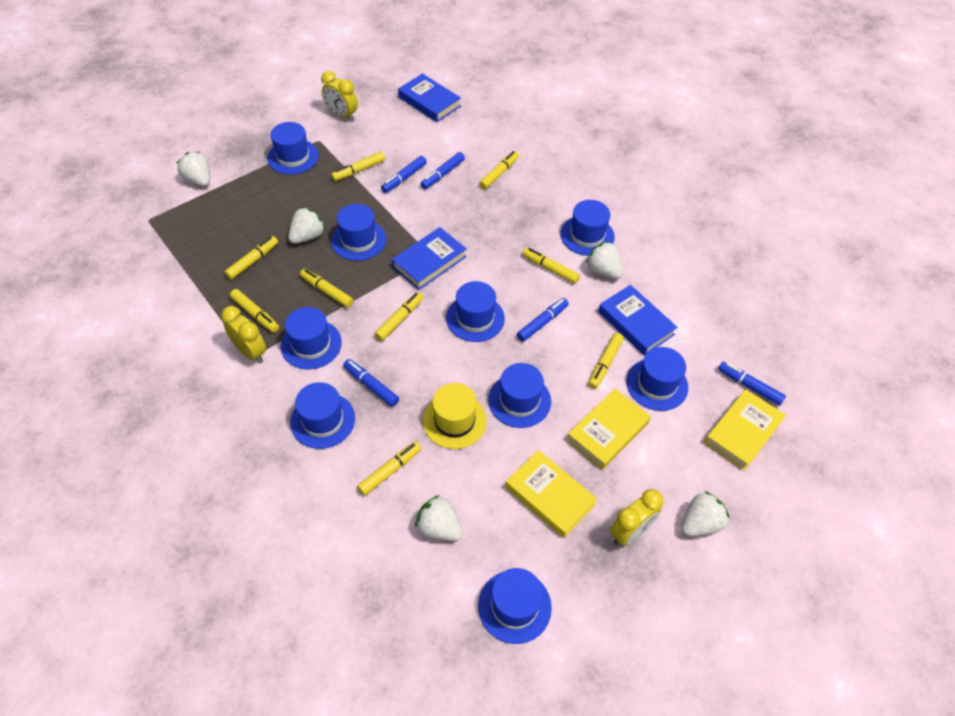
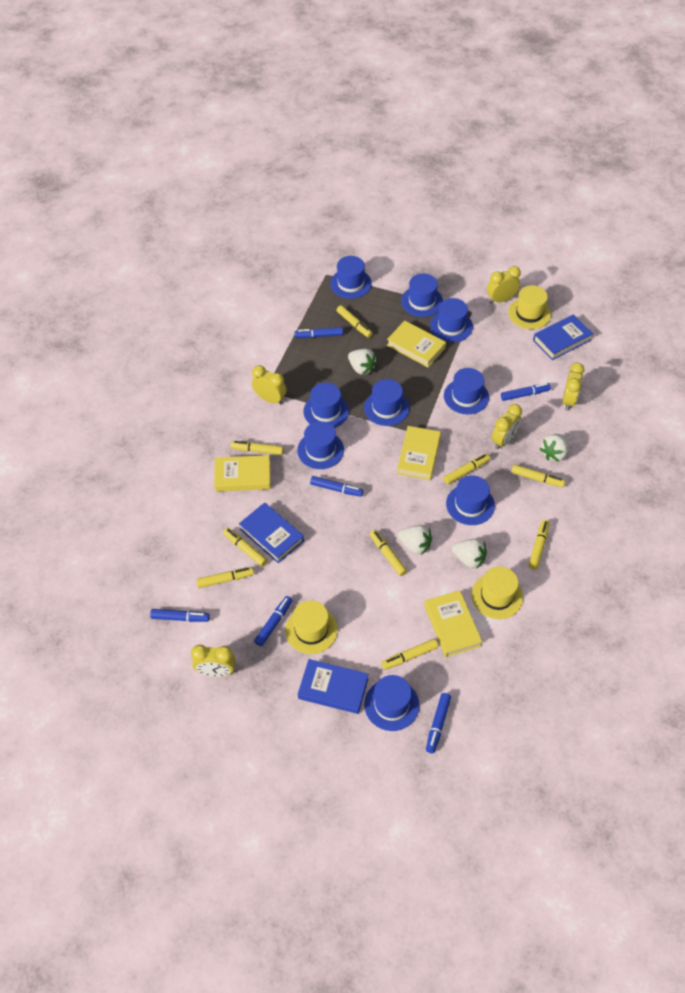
blue marker: 5 -> 6
white strawberry: 5 -> 4
yellow book: 3 -> 4
yellow clock: 3 -> 5
yellow hat: 1 -> 3

